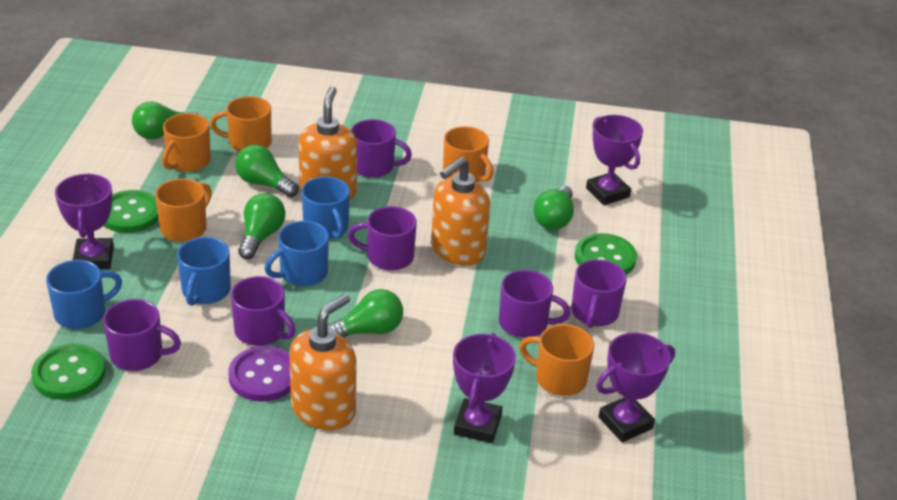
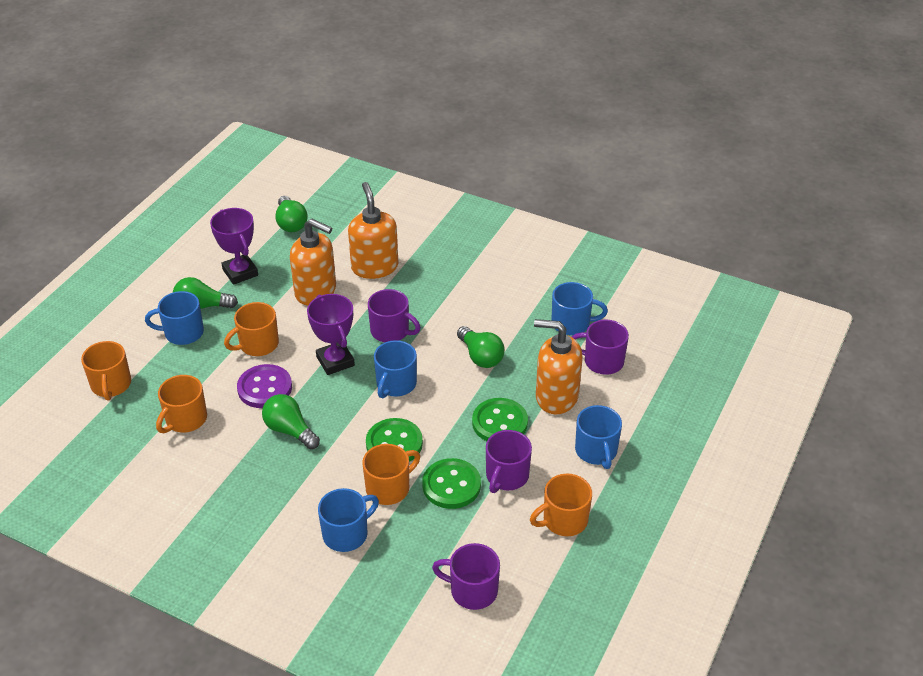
blue mug: 4 -> 5
green light bulb: 5 -> 4
purple mug: 6 -> 4
purple trophy: 4 -> 2

